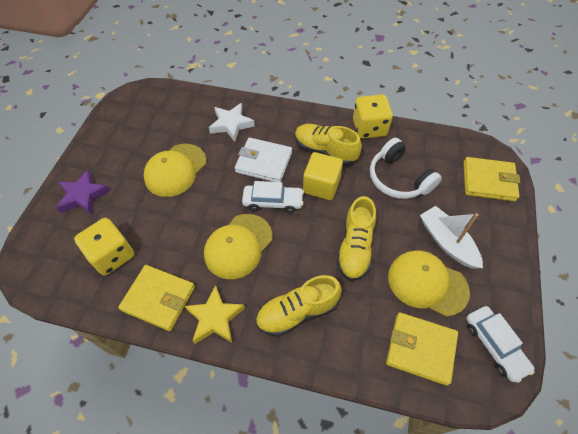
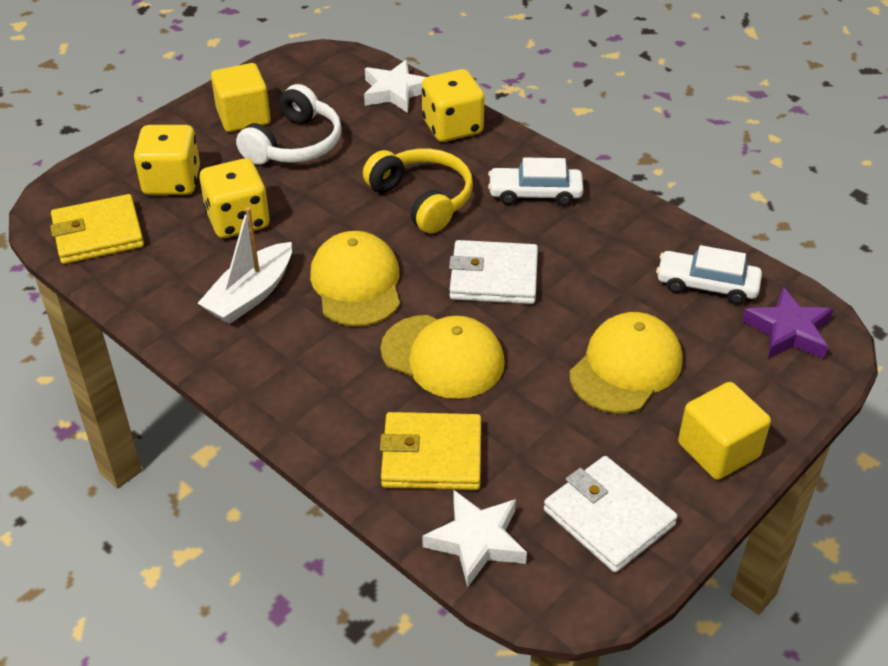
white star: 1 -> 2
white wallet: 1 -> 2
yellow cube: 1 -> 2
yellow dice: 2 -> 3
yellow headphones: 0 -> 1
yellow shoe: 3 -> 0
yellow star: 1 -> 0
yellow wallet: 3 -> 2

